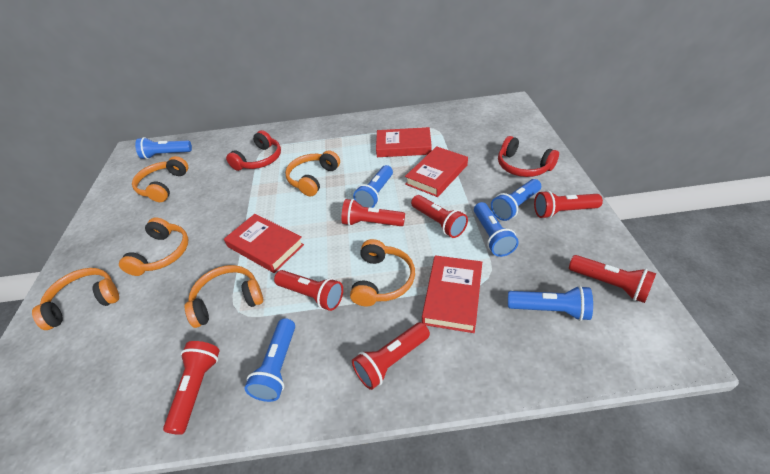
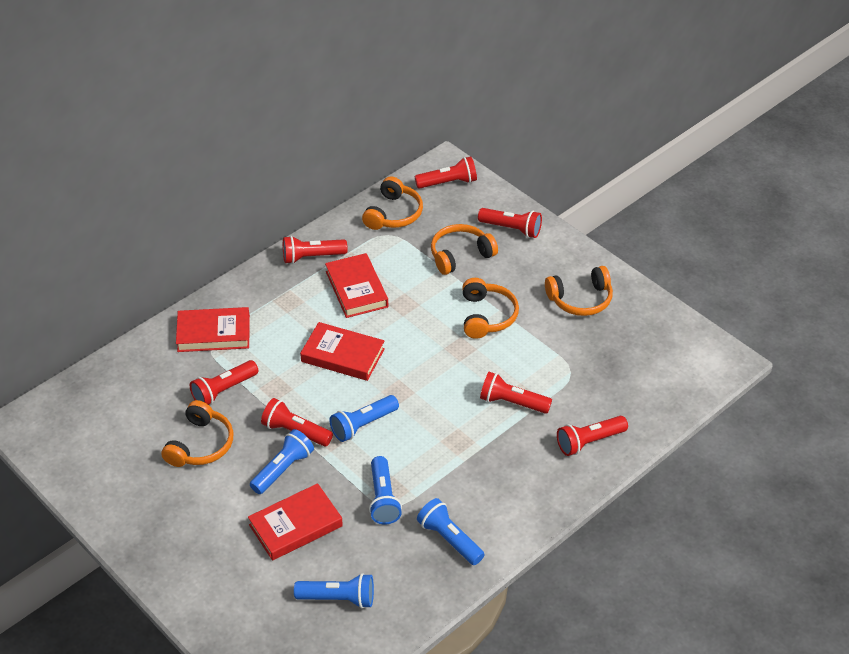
blue flashlight: 6 -> 5
orange headphones: 6 -> 5
red headphones: 2 -> 0

